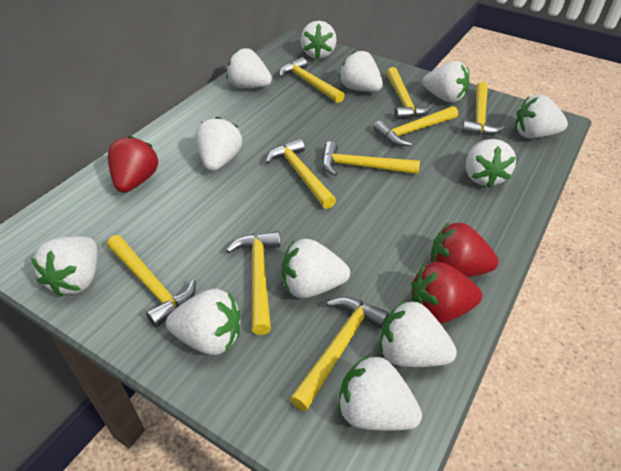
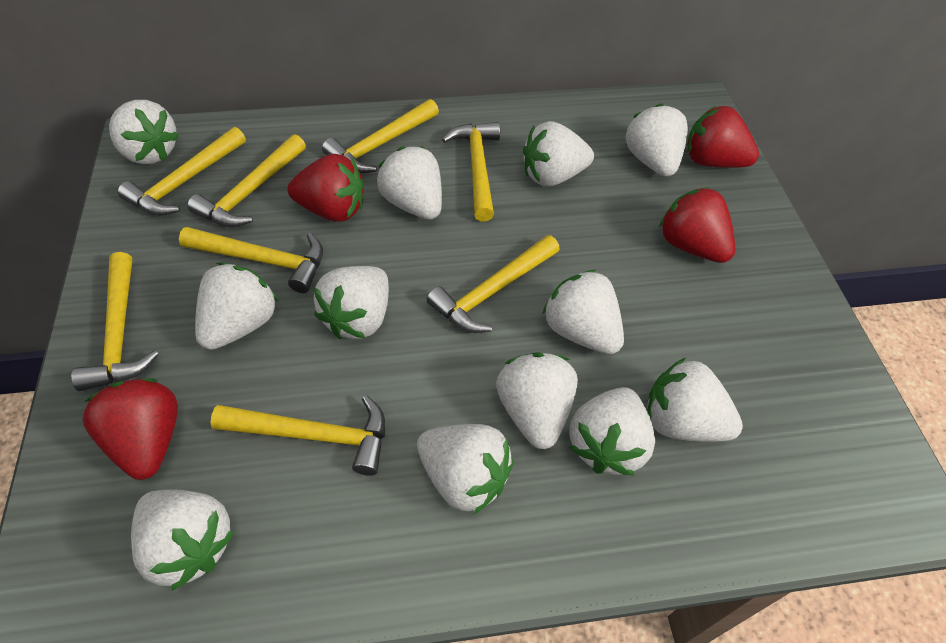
red strawberry: 3 -> 4
yellow hammer: 9 -> 8

